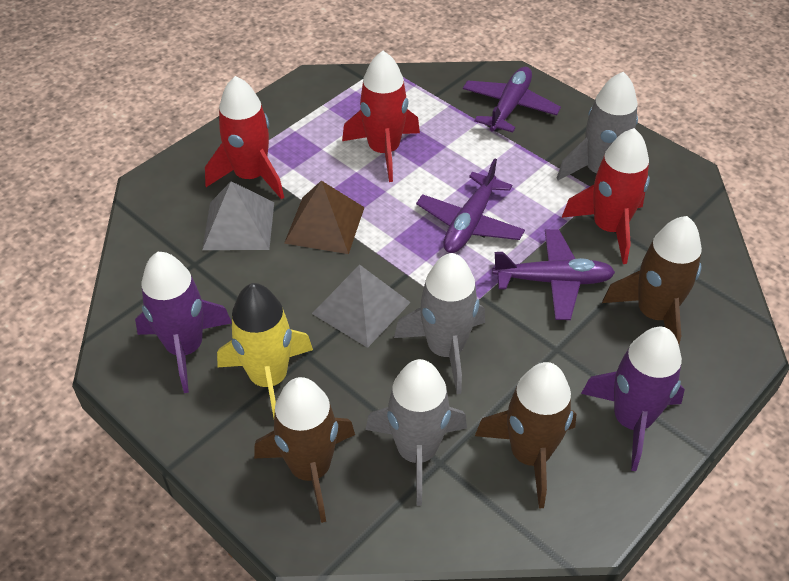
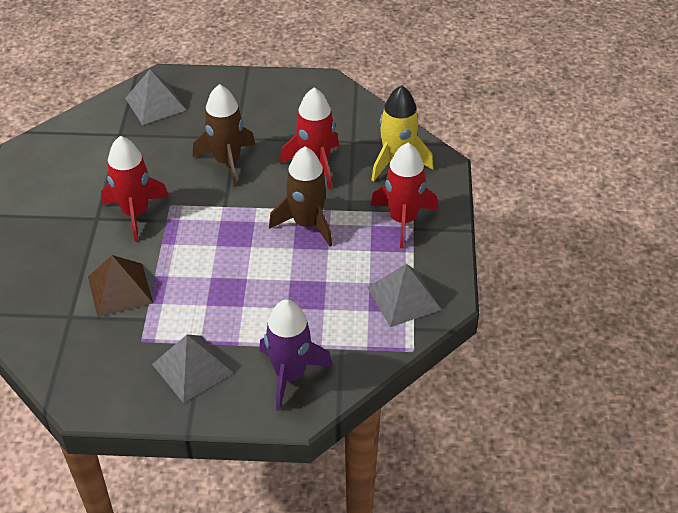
brown rocket: 3 -> 2
grey pyramid: 2 -> 3
grey rocket: 3 -> 0
purple plane: 3 -> 0
purple rocket: 2 -> 1

